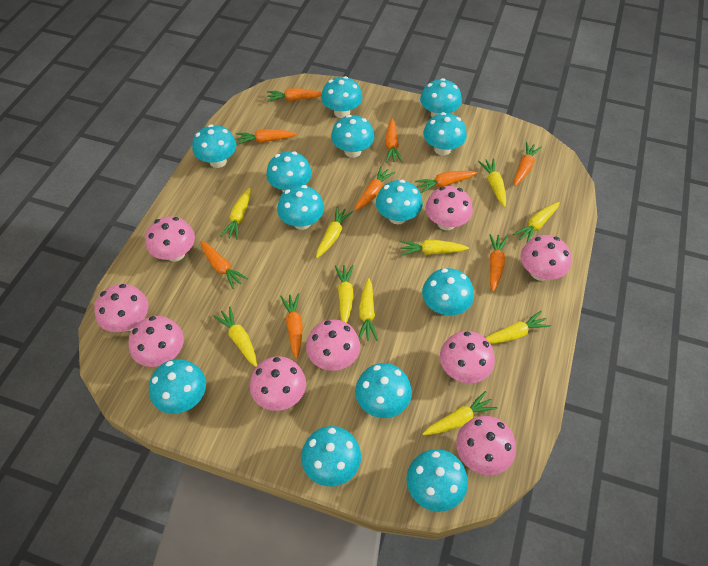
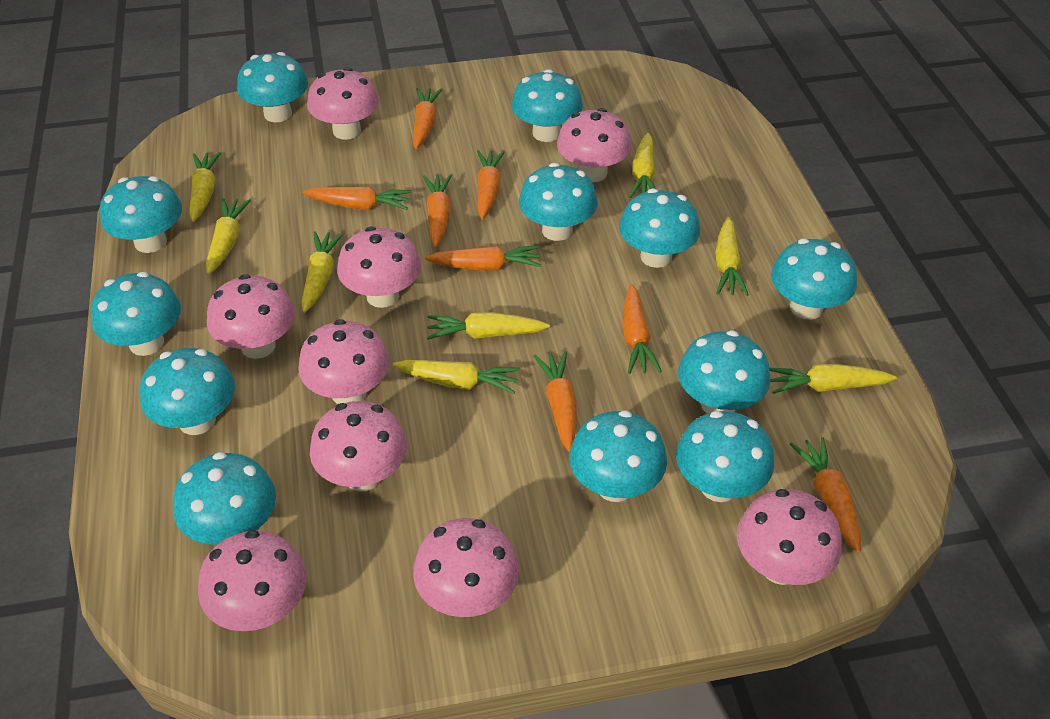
orange carrot: 9 -> 8
turquoise mushroom: 13 -> 12
yellow carrot: 10 -> 8

